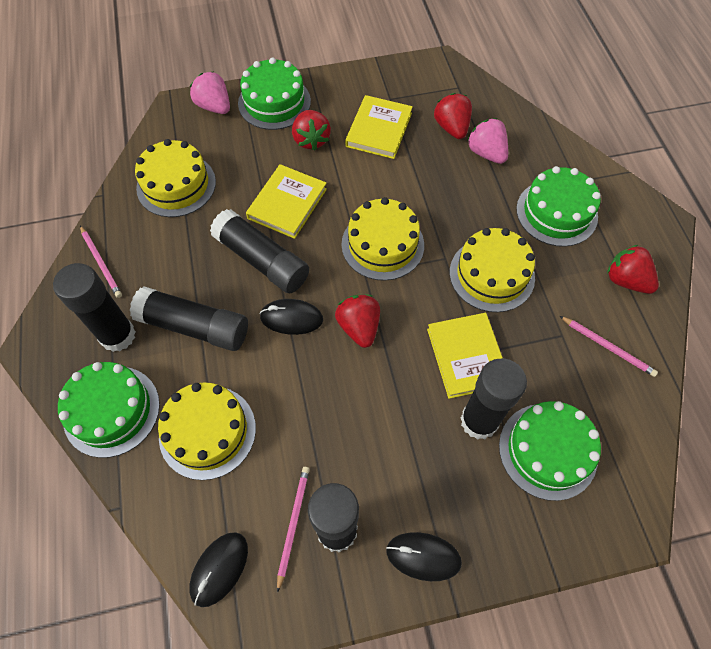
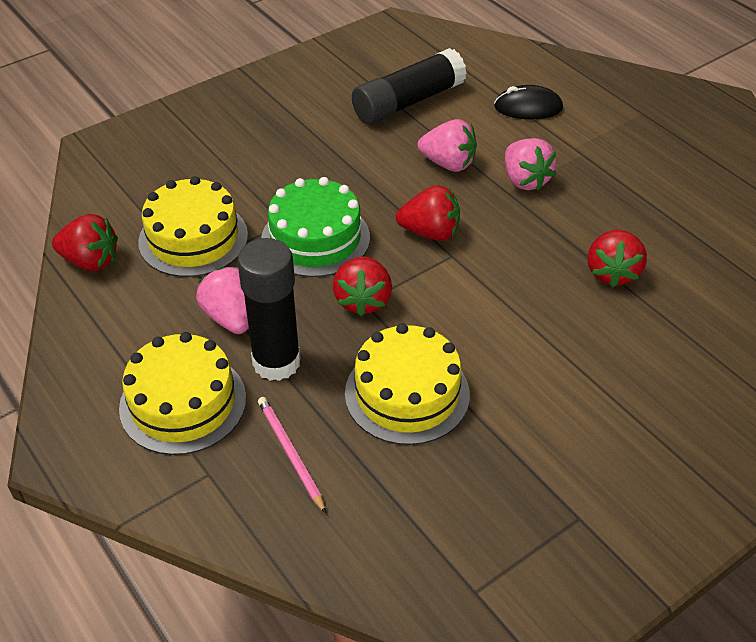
black glue stick: 5 -> 2
black mouse: 3 -> 1
green cake: 4 -> 1
pink pencil: 3 -> 1
pink strawberry: 2 -> 3
yellow book: 3 -> 0
yellow cake: 4 -> 3

